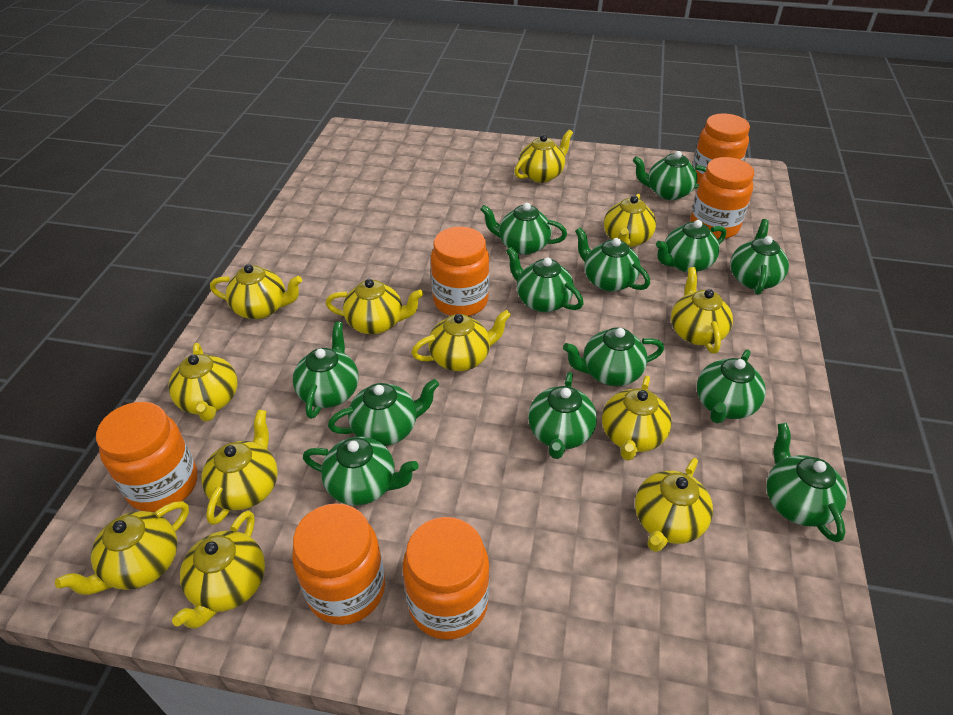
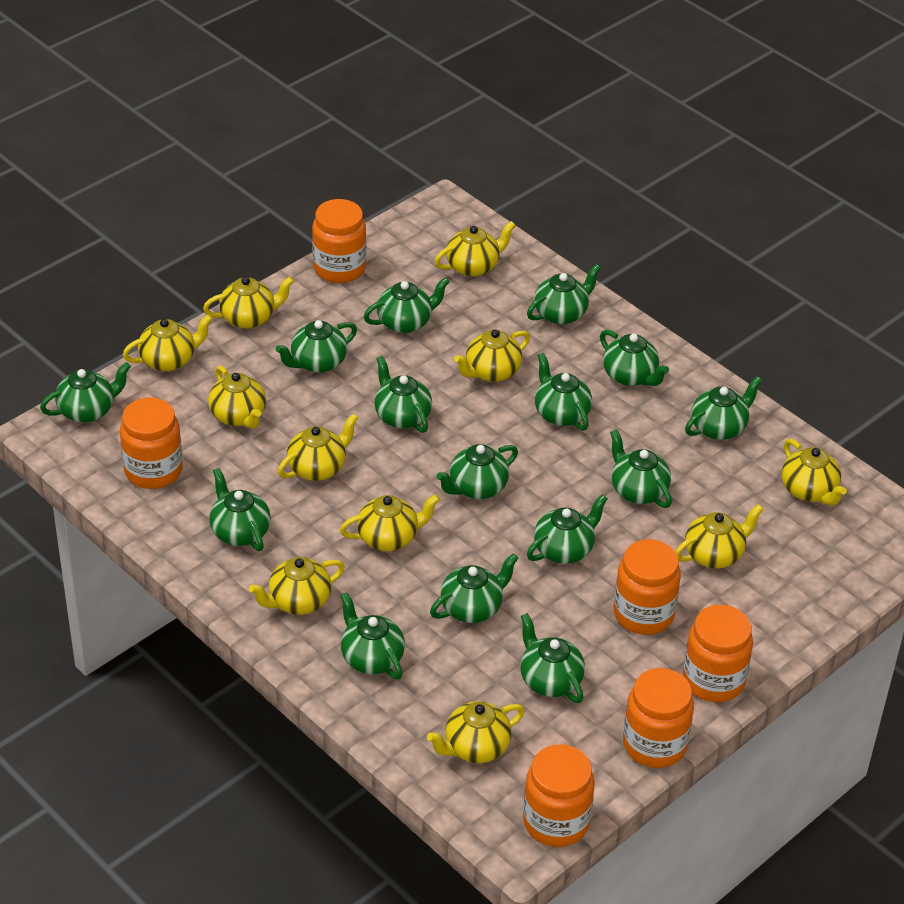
green teapot: 13 -> 15
yellow teapot: 12 -> 11

